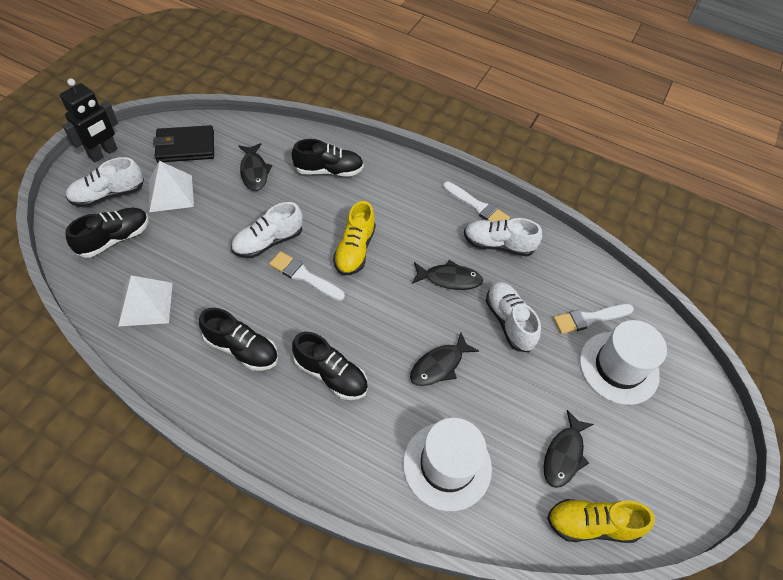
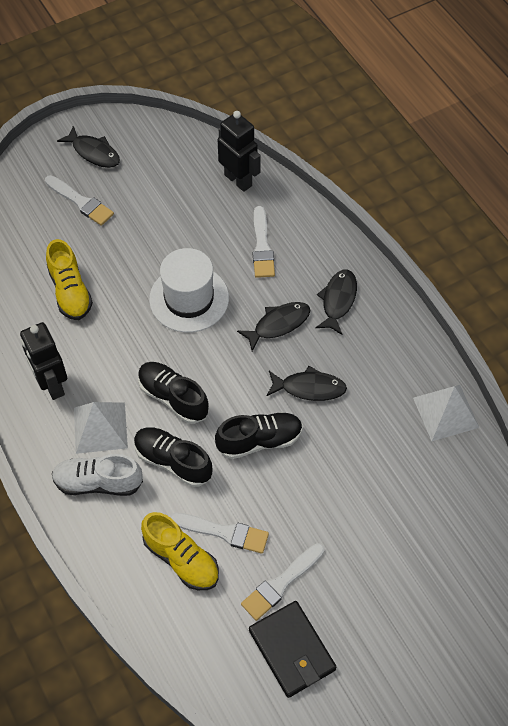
black robot: 1 -> 2
black shoe: 4 -> 3
white brush: 3 -> 4
white hat: 2 -> 1
white shoe: 4 -> 1

